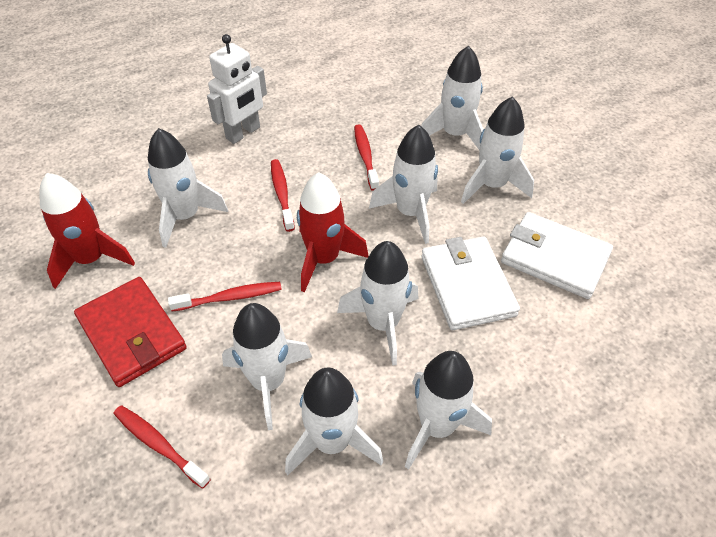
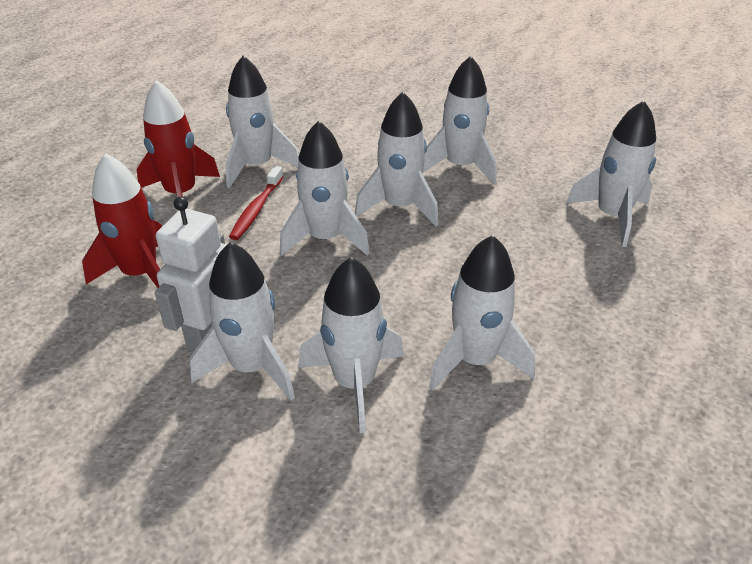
red toothbrush: 4 -> 1
red wallet: 1 -> 0
white wallet: 2 -> 0

